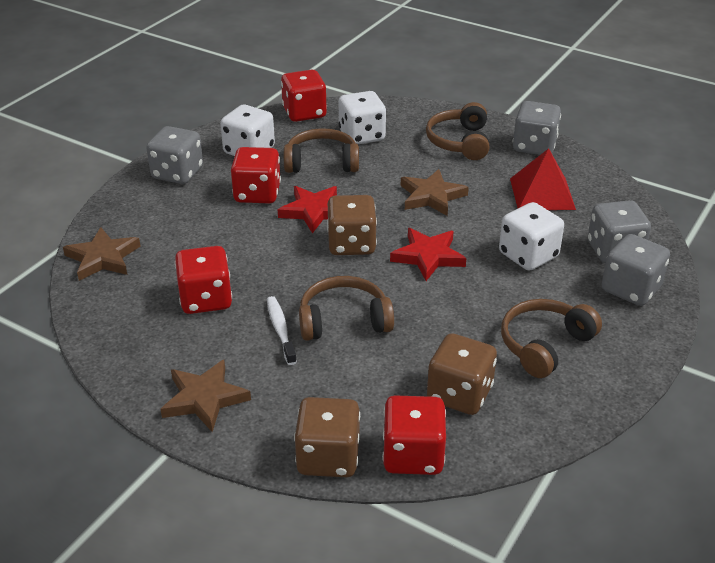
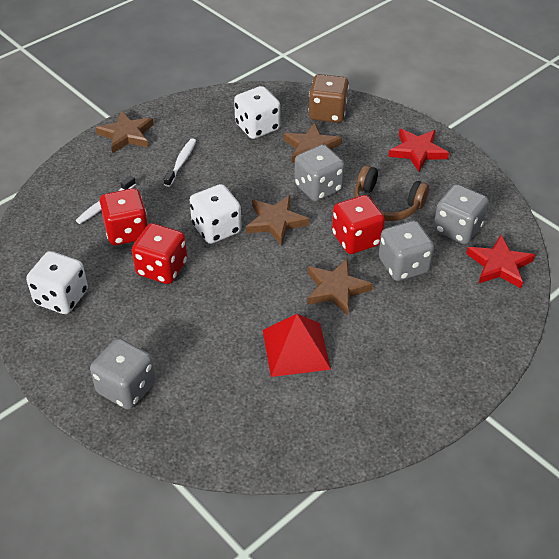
brown dice: 3 -> 1
brown headphones: 4 -> 1
brown star: 3 -> 4
red dice: 4 -> 3
white toothbrush: 1 -> 2

